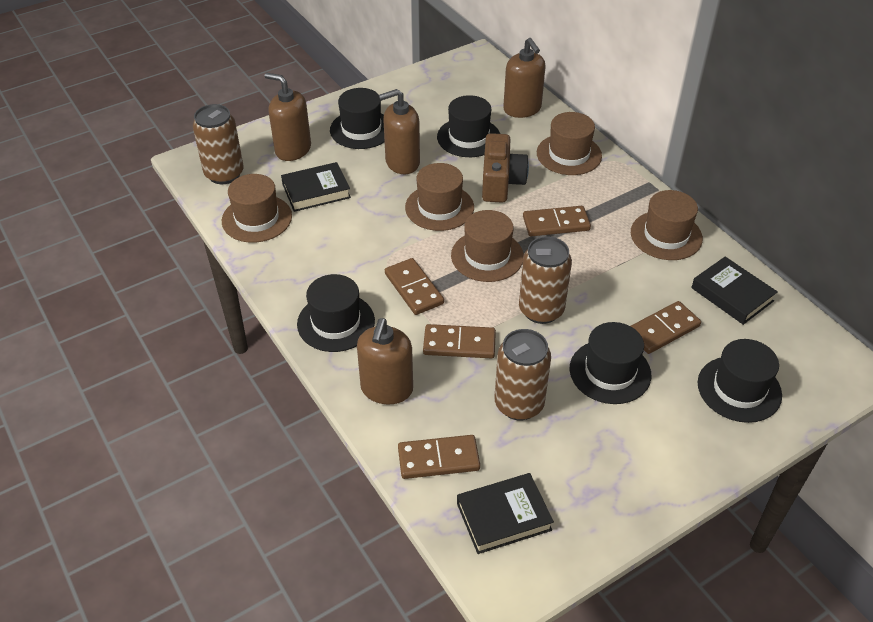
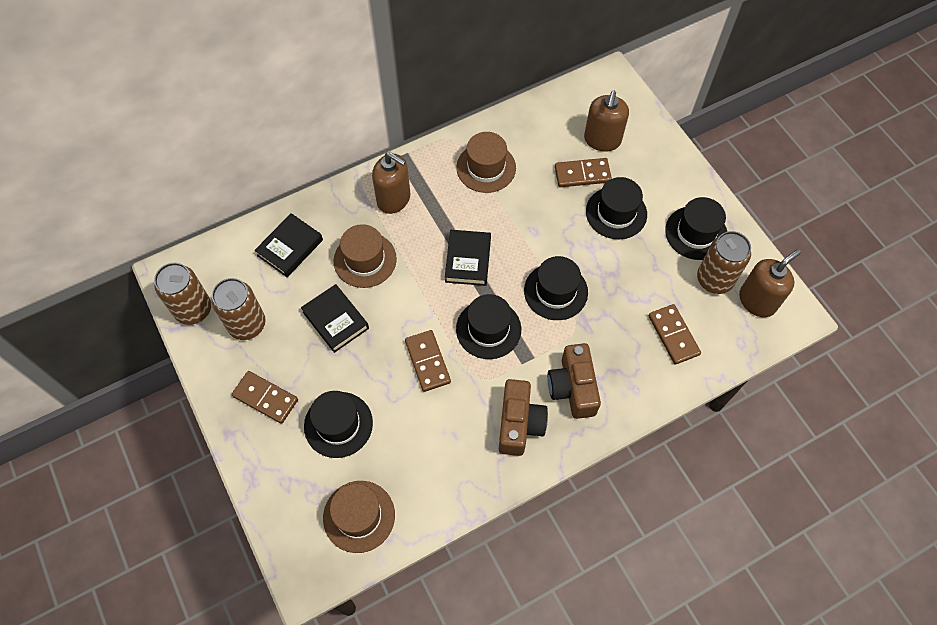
brown camera: 1 -> 2
brown domino: 5 -> 4
brown hat: 5 -> 3
brown soap dispenser: 4 -> 3

